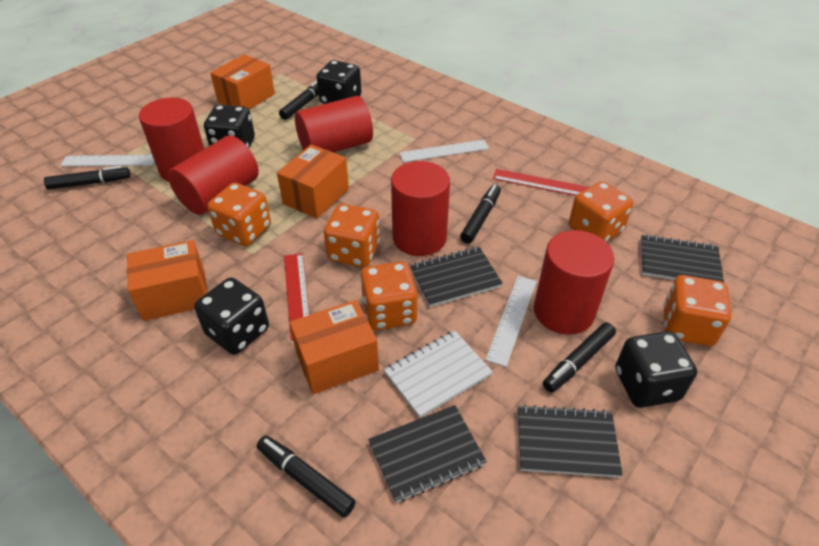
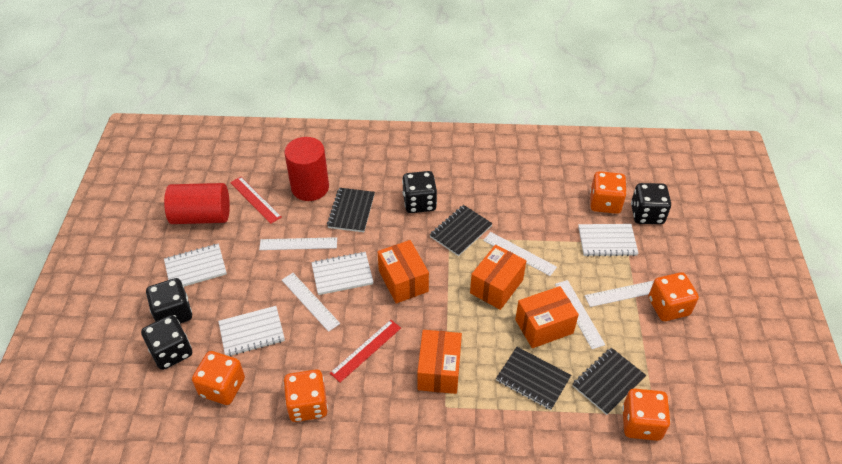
black marker: 5 -> 0
red cylinder: 5 -> 2
white notebook: 1 -> 4
white ruler: 3 -> 5

